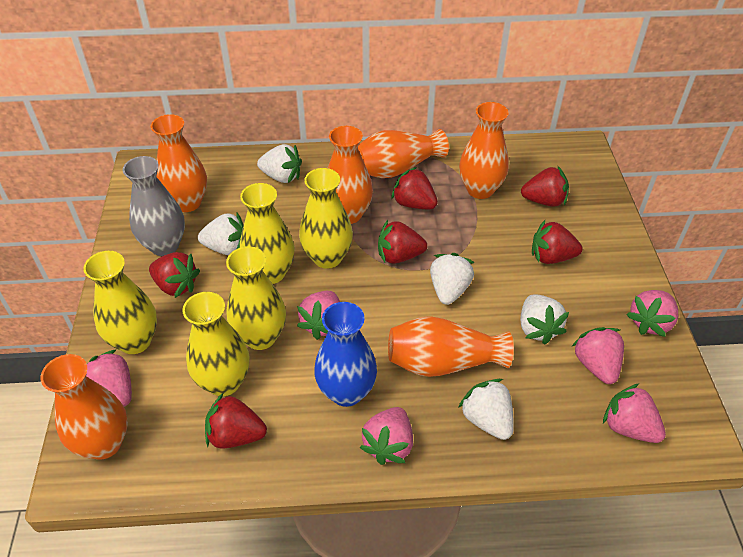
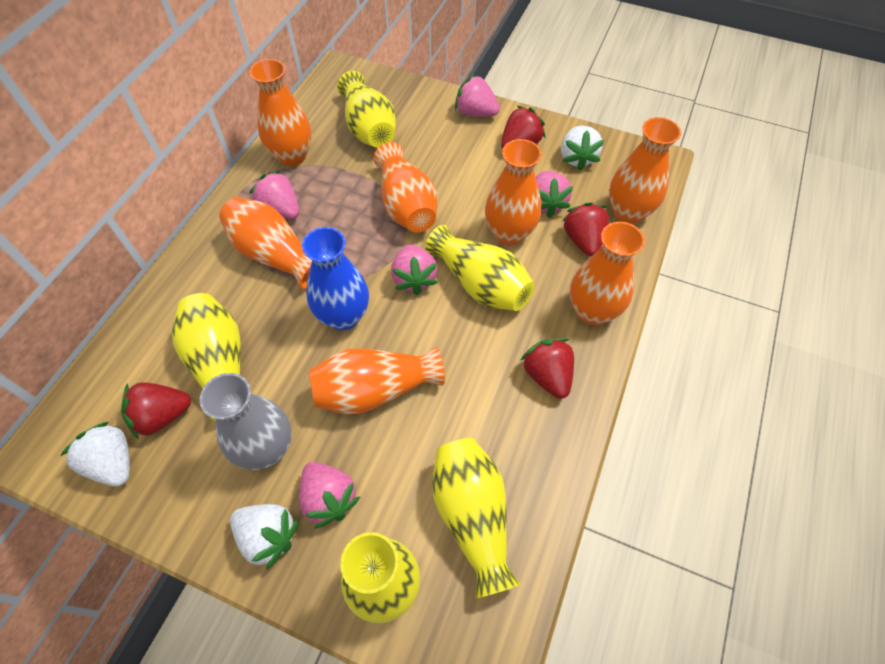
orange vase: 6 -> 7
pink strawberry: 6 -> 5
red strawberry: 6 -> 4
white strawberry: 5 -> 3

